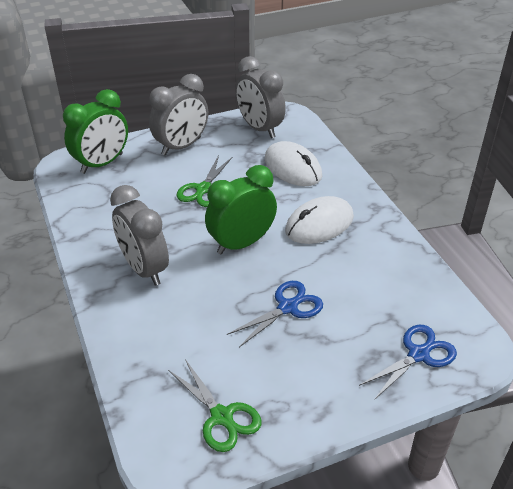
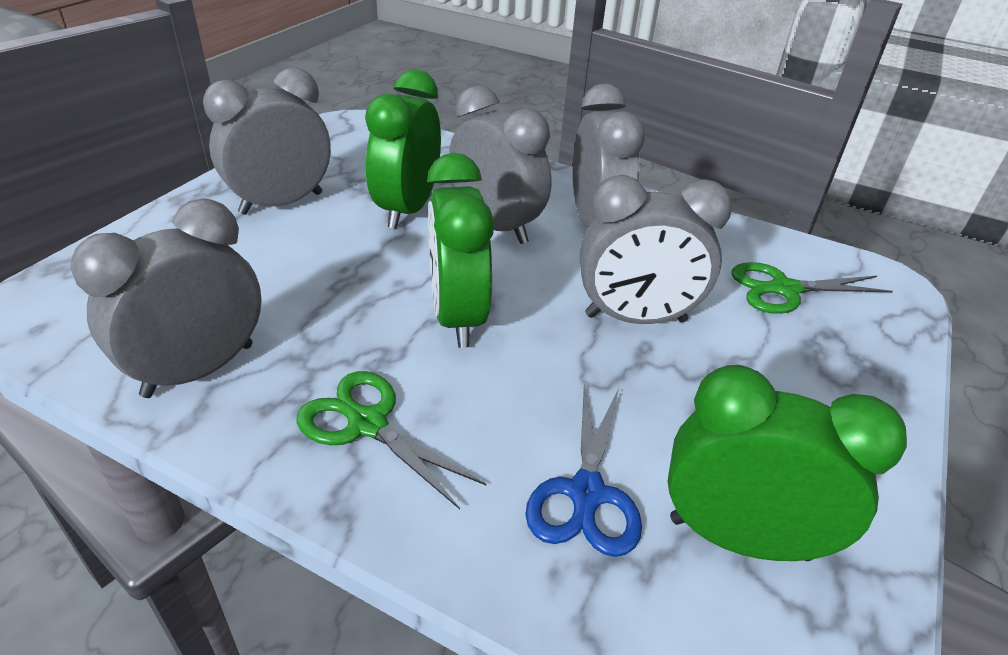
blue scissors: 2 -> 1
green clock: 2 -> 3
grey clock: 3 -> 5
white mouse: 2 -> 0

